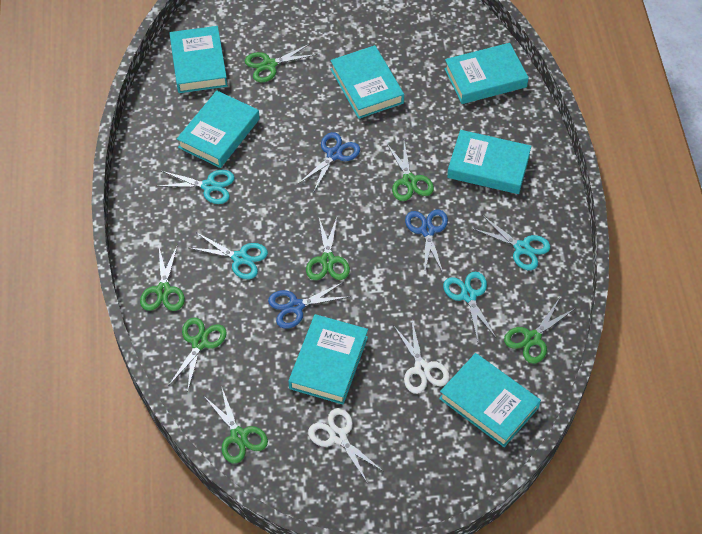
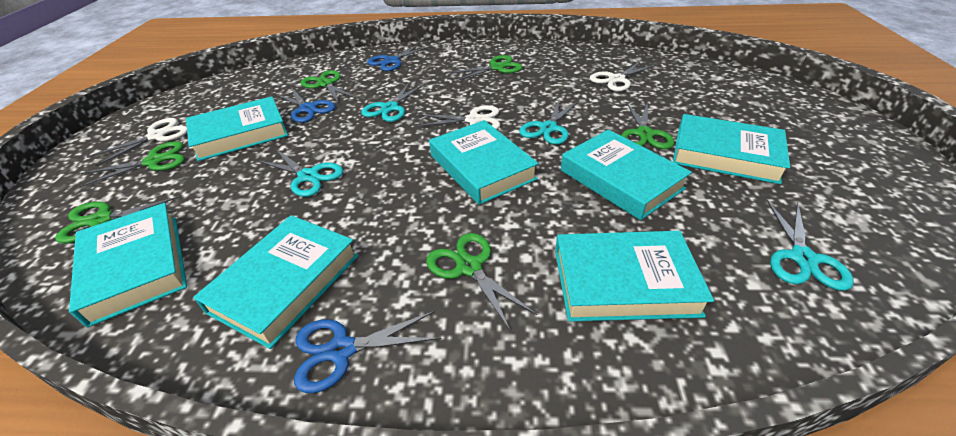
green scissors: 7 -> 6
white scissors: 2 -> 3

